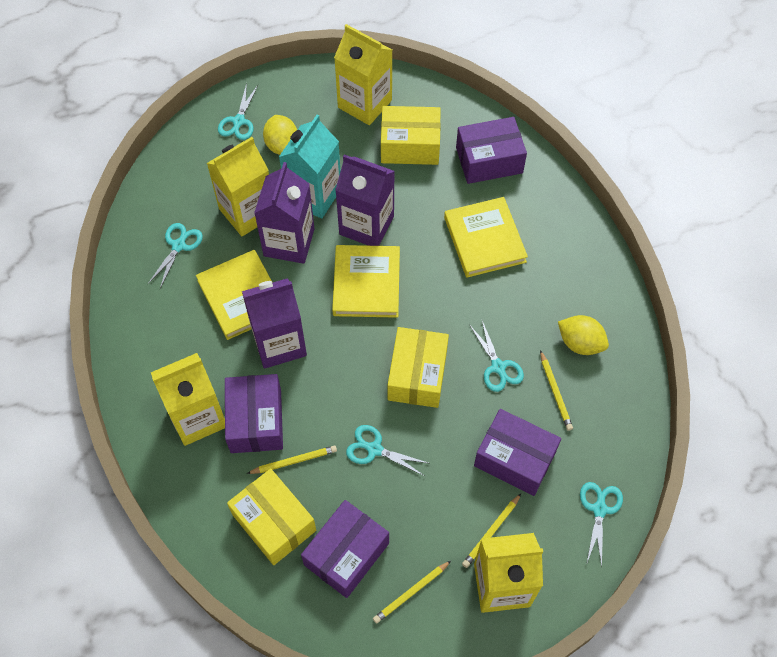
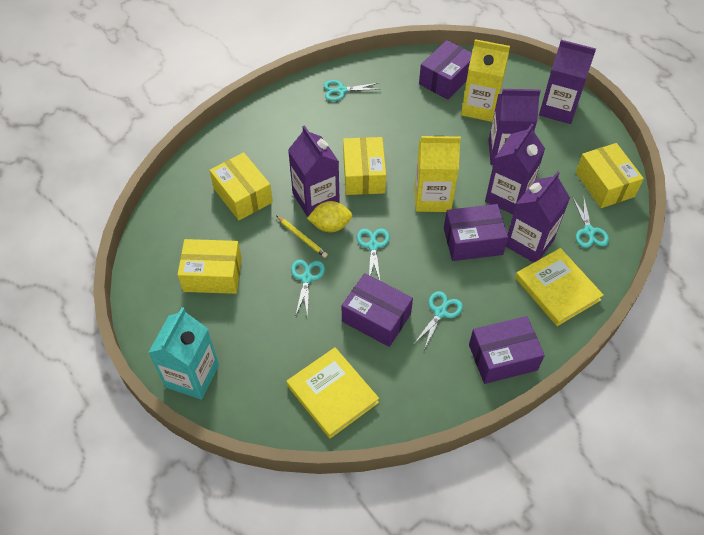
purple carton: 3 -> 5
yellow book: 3 -> 2
yellow box: 3 -> 4
yellow carton: 4 -> 2
yellow lemon: 2 -> 1
yellow pencil: 4 -> 1

